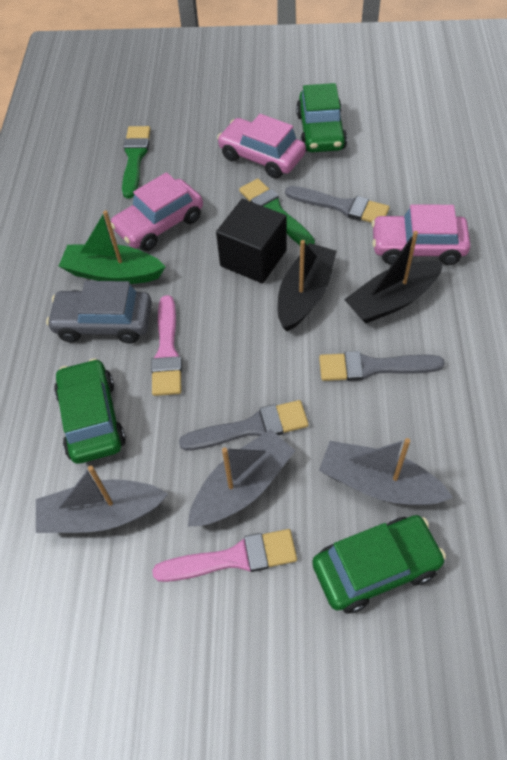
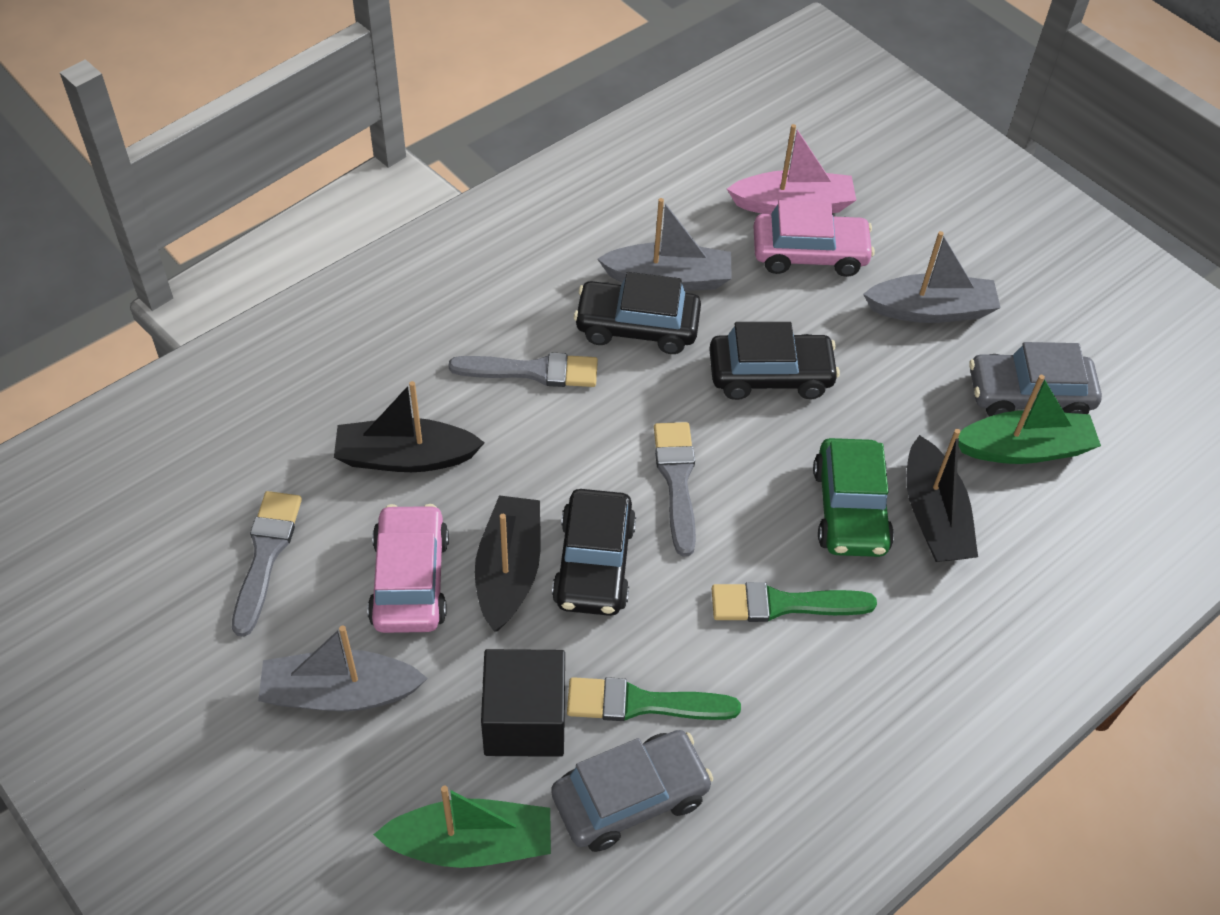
black boat: 2 -> 3
black car: 0 -> 3
green boat: 1 -> 2
green car: 3 -> 1
grey car: 1 -> 2
pink boat: 0 -> 1
pink brush: 2 -> 0
pink car: 3 -> 2

